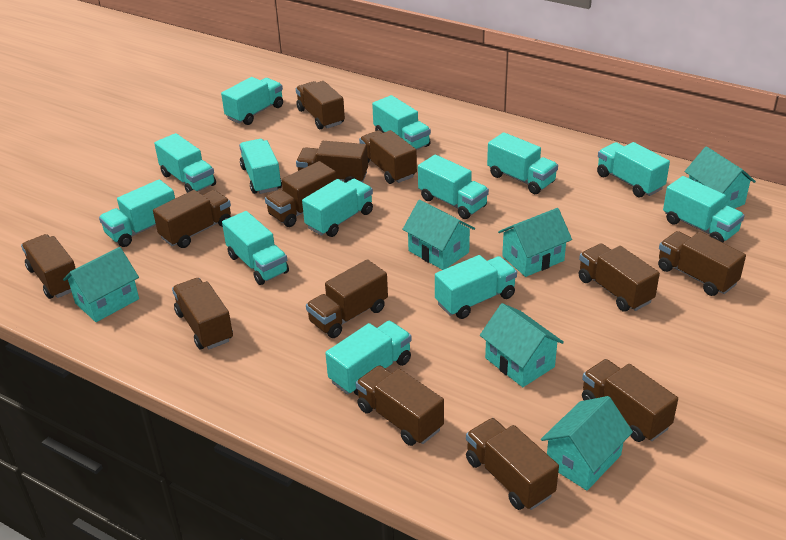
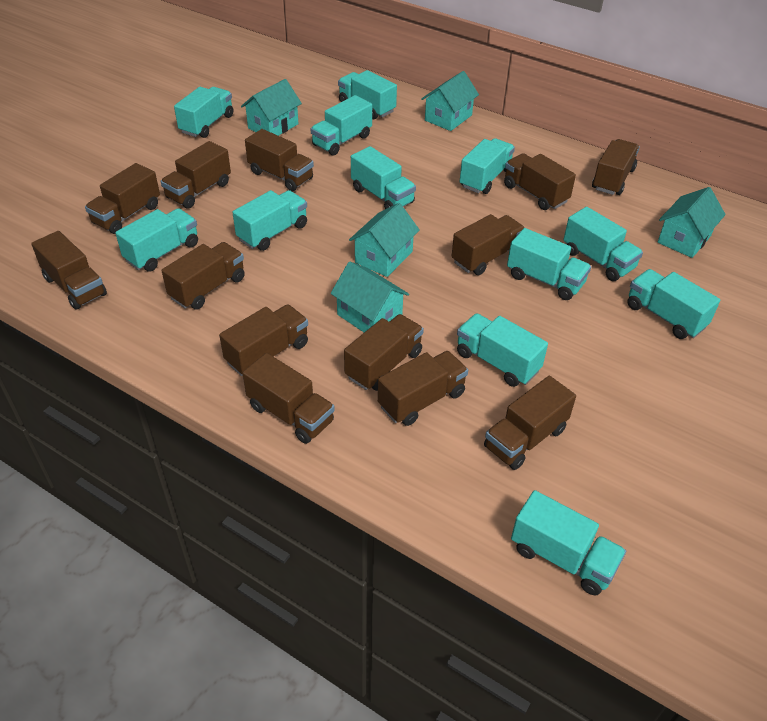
turquoise house: 6 -> 5
turquoise truck: 13 -> 12

